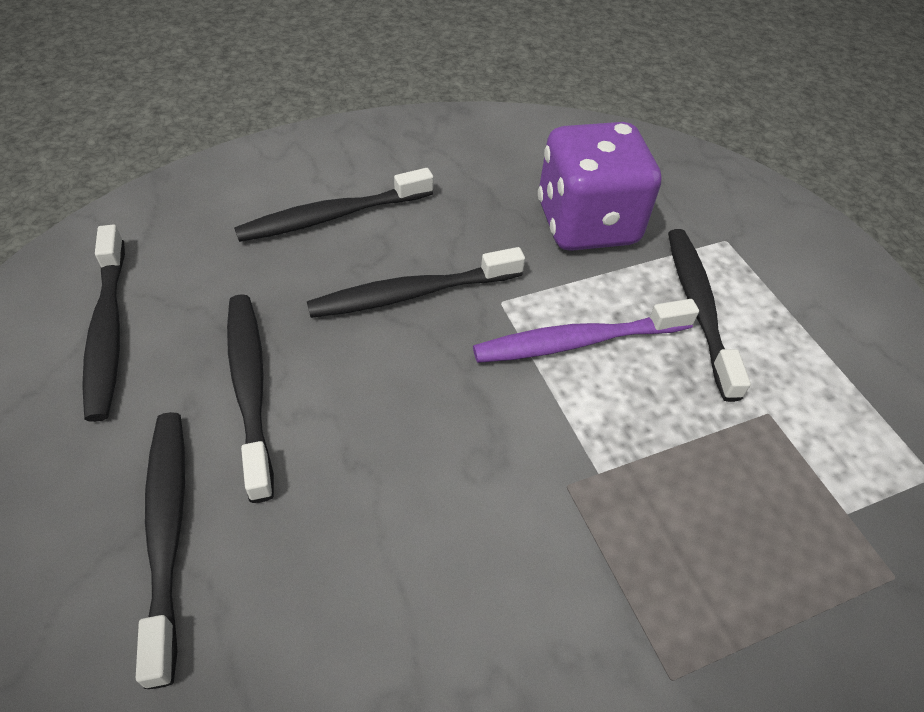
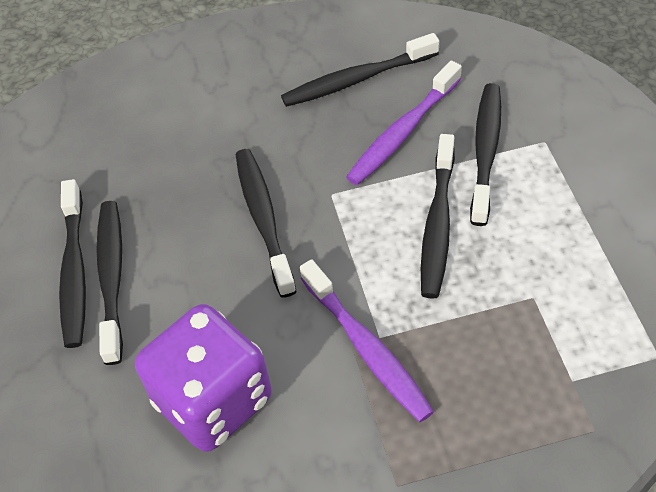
purple toothbrush: 1 -> 2

